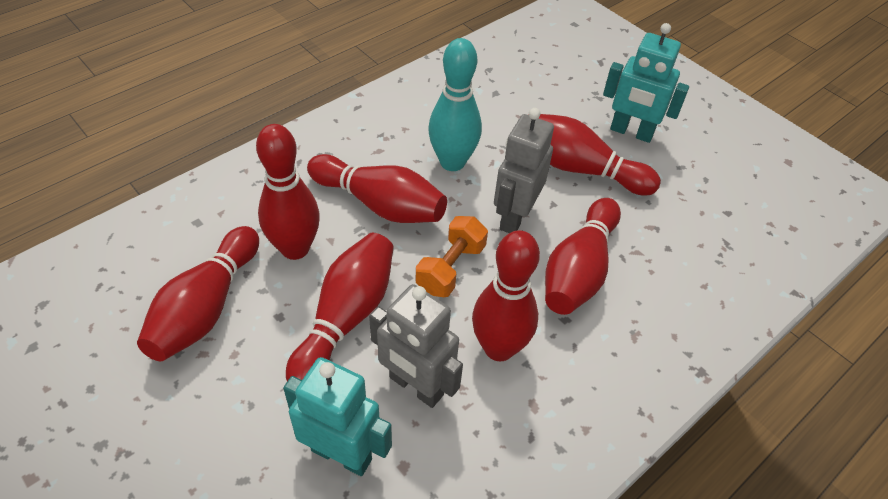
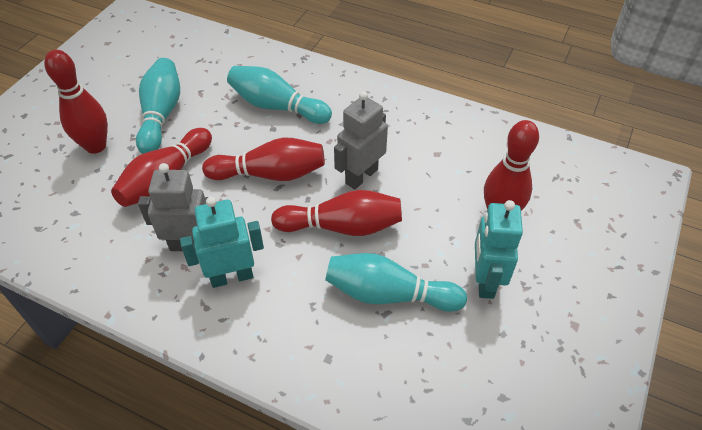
orange dumbbell: 1 -> 0
red bowling pin: 7 -> 5
turquoise bowling pin: 1 -> 3

